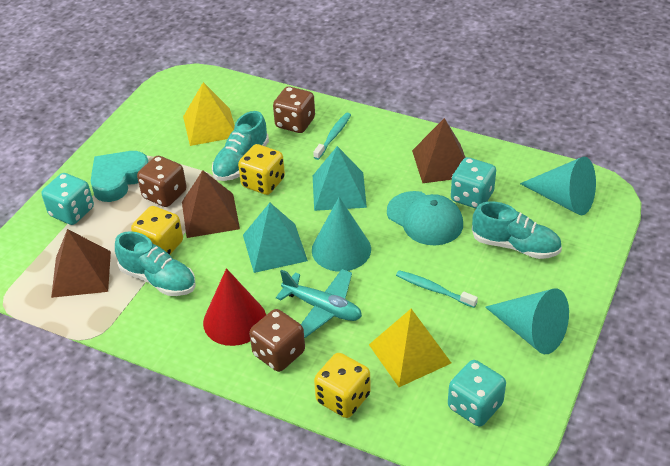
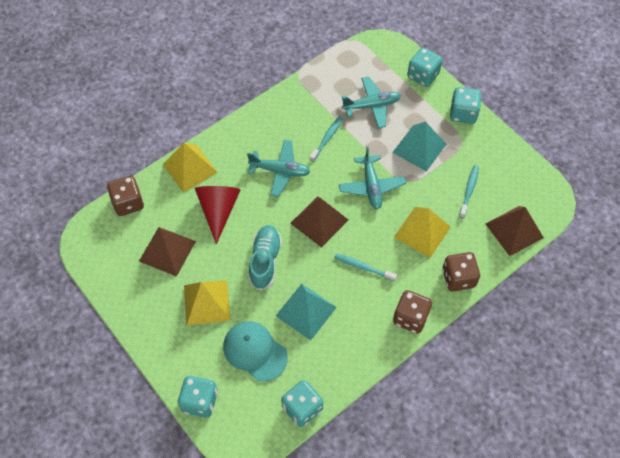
turquoise cone: 3 -> 0
turquoise dice: 3 -> 4
turquoise heart: 1 -> 0
turquoise plane: 1 -> 3
turquoise shoe: 3 -> 1
turquoise toothbrush: 2 -> 3
yellow dice: 3 -> 0
yellow pyramid: 2 -> 3

